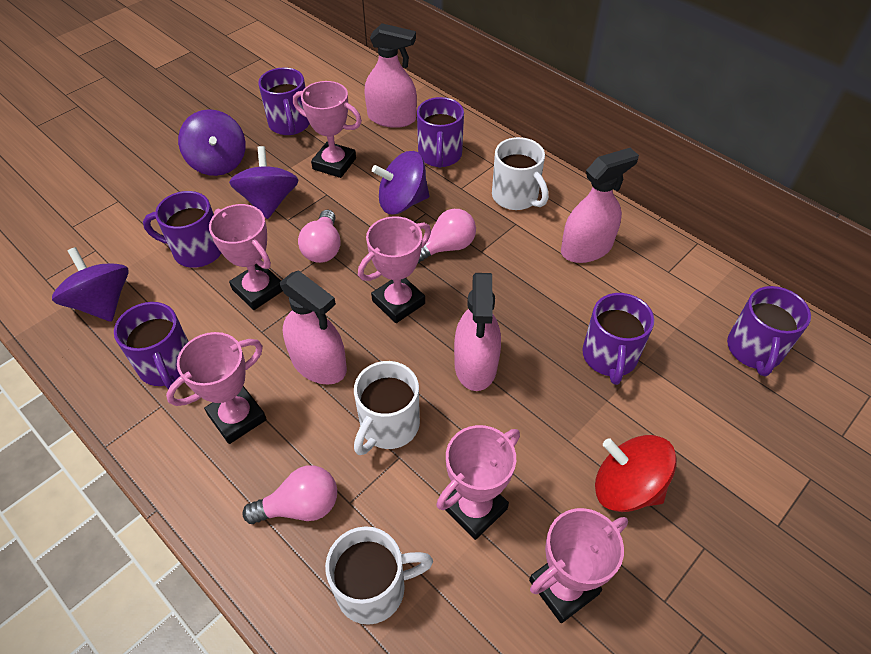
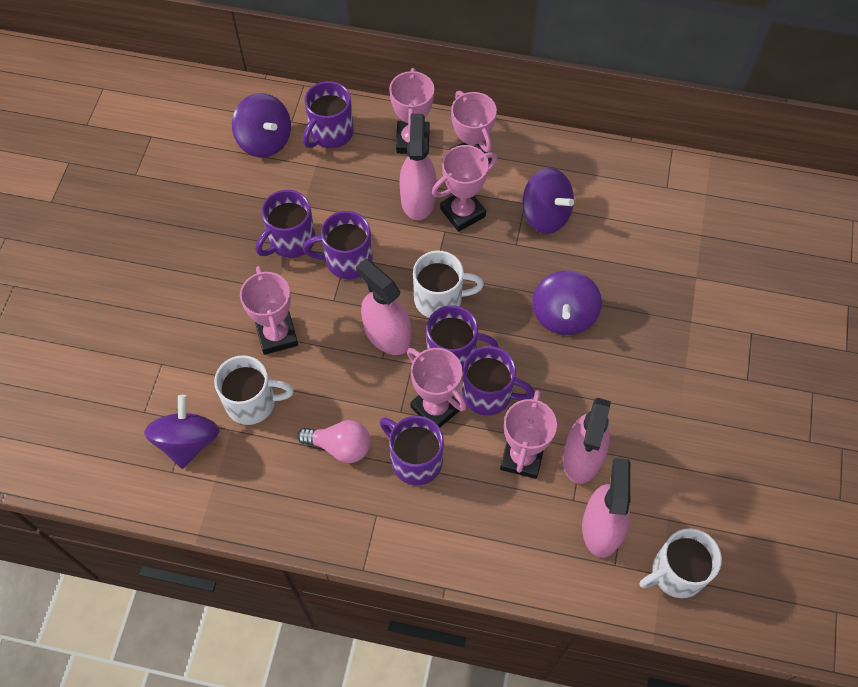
pink light bulb: 3 -> 1
red spinning top: 1 -> 0

